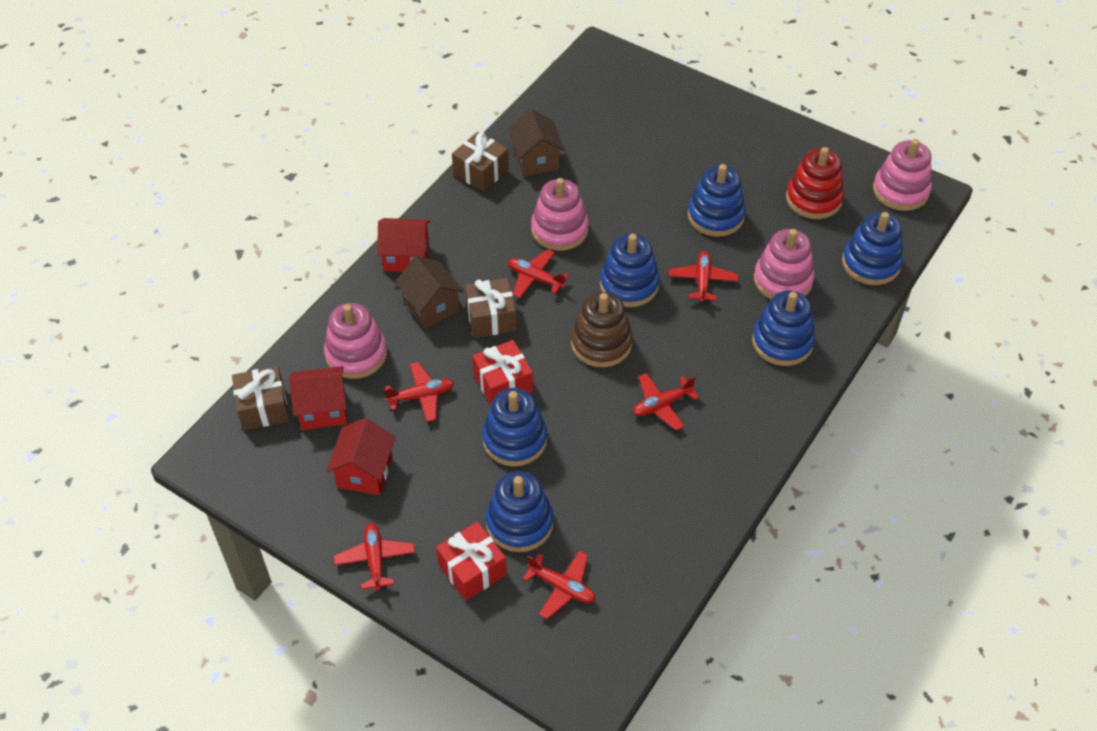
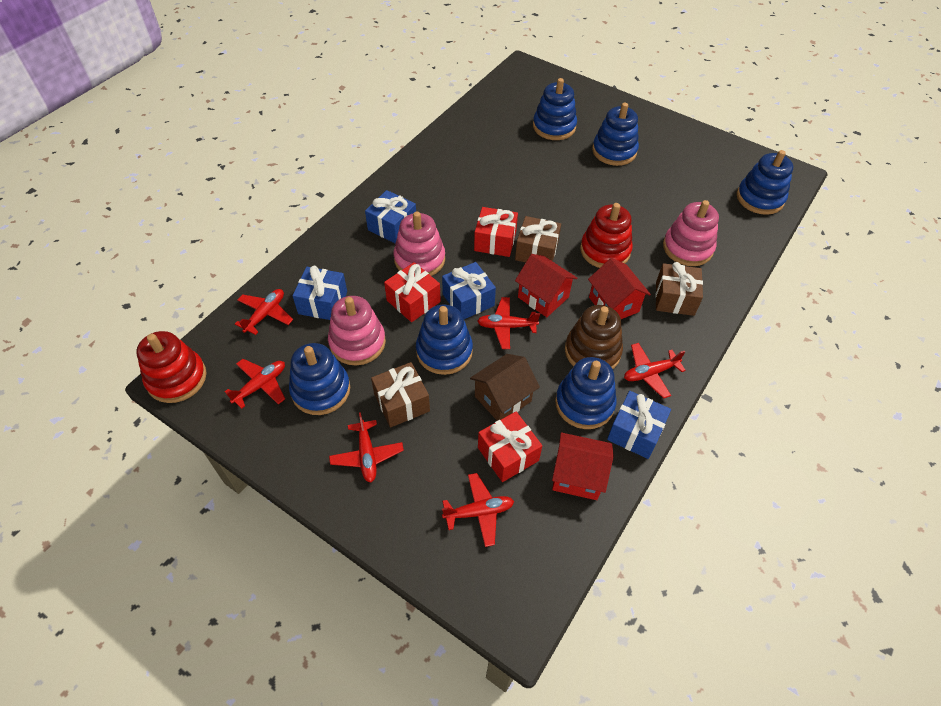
blue gift: 0 -> 4
brown house: 2 -> 1
pink stacking toy: 4 -> 3
red gift: 2 -> 3
red stacking toy: 1 -> 2

